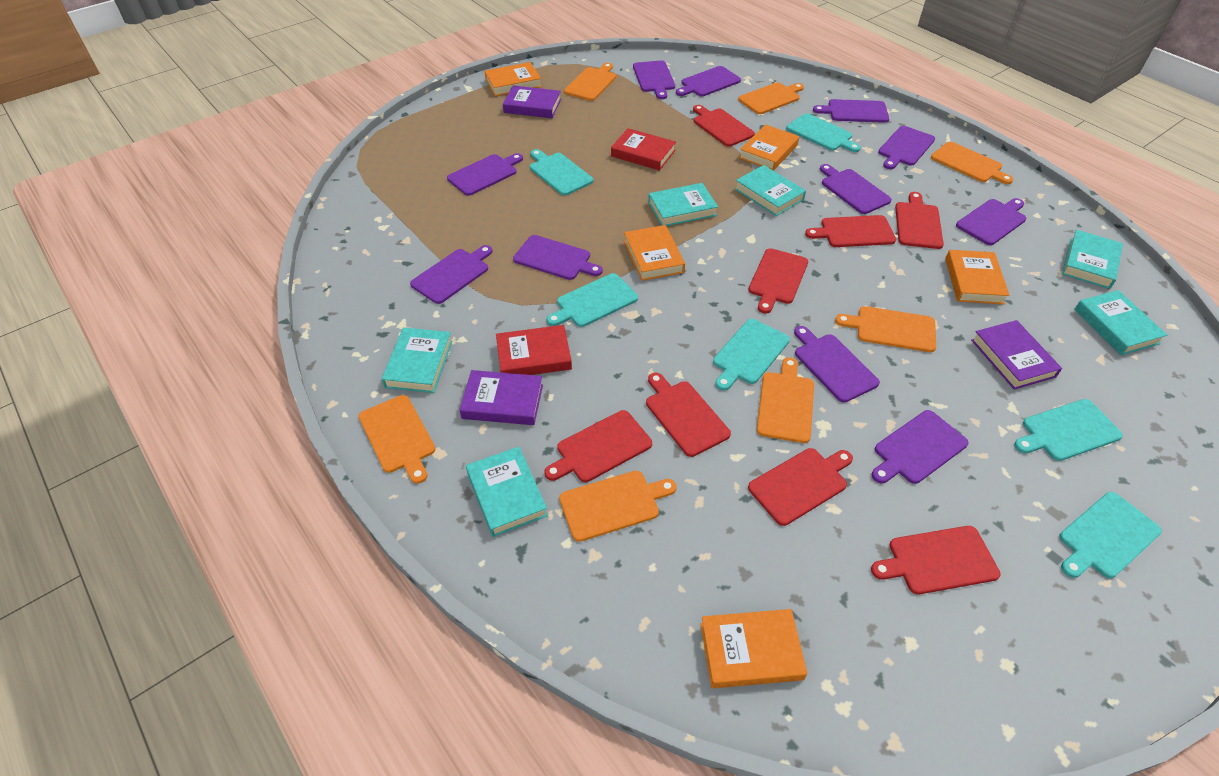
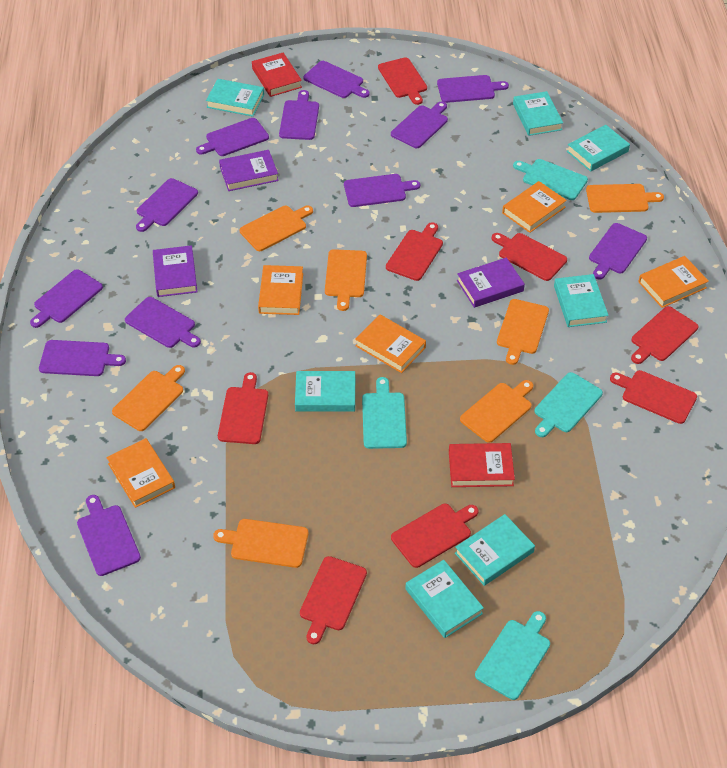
purple cutting board: 11 -> 12
turquoise book: 6 -> 7
turquoise cutting board: 6 -> 4

